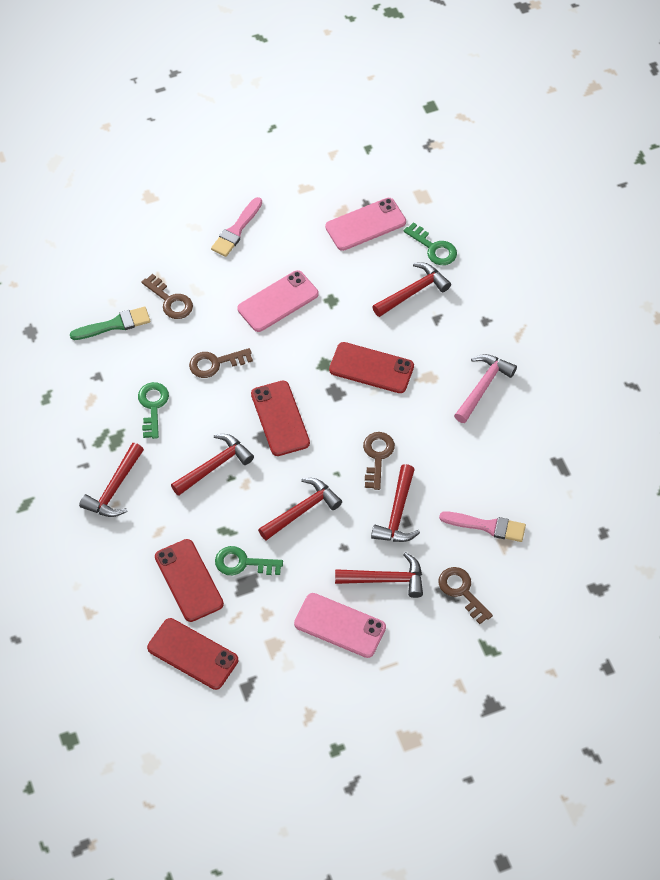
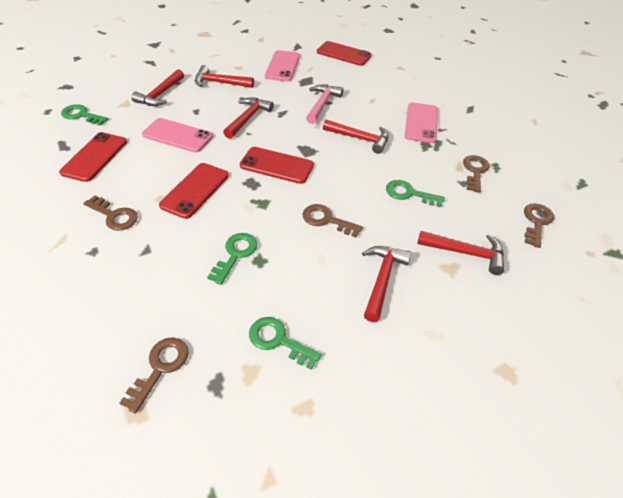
brown key: 4 -> 5
green brush: 1 -> 0
green key: 3 -> 4
pink brush: 2 -> 0

